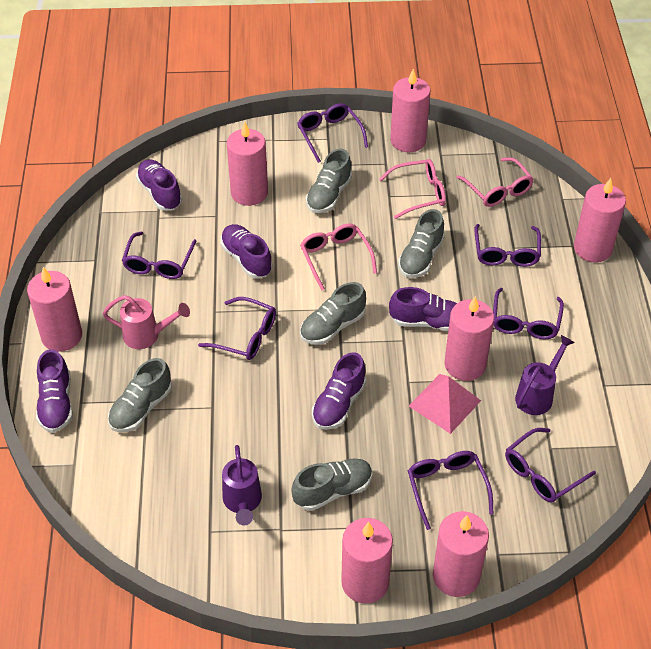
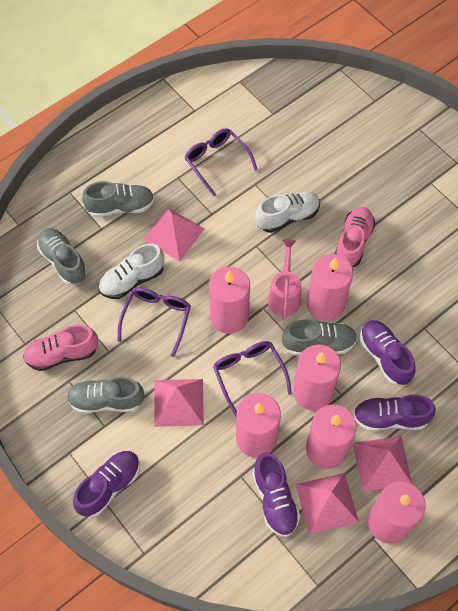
grey shoe: 5 -> 4
pink candle: 7 -> 6
pink glasses: 3 -> 0
pink pyramid: 1 -> 4
pink shoe: 0 -> 2
purple glasses: 7 -> 3
purple shoe: 5 -> 4
purple watering can: 2 -> 0
white shoe: 0 -> 2

